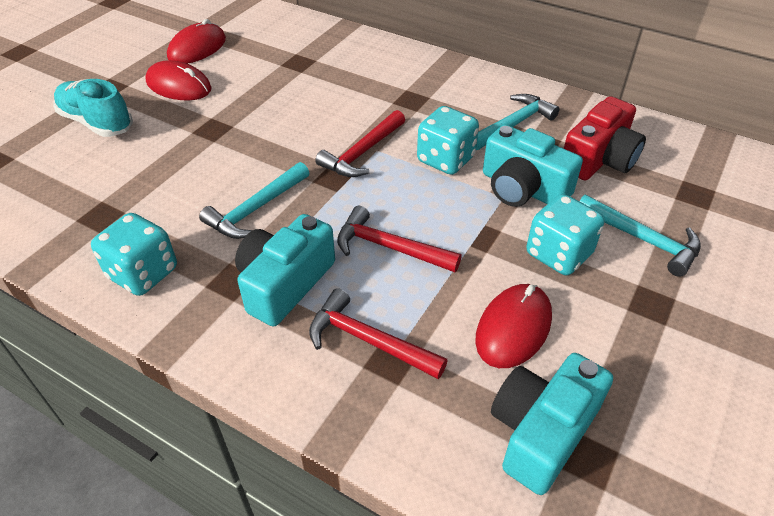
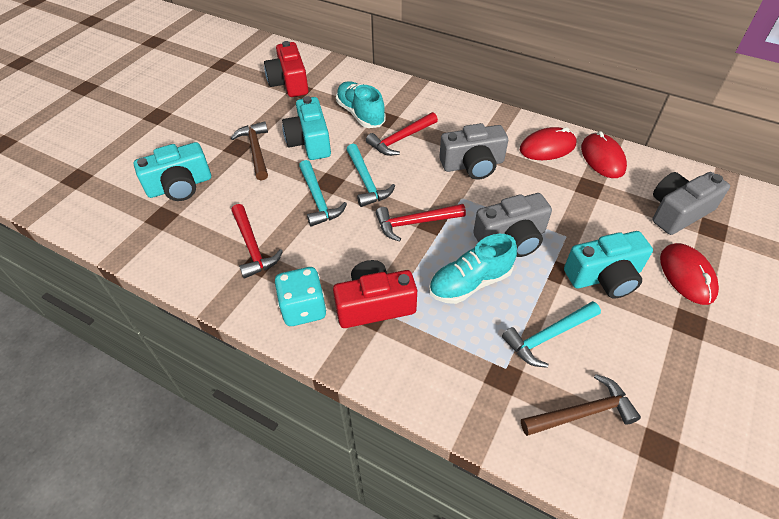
brown hammer: 0 -> 2
grey camera: 0 -> 3
red camera: 1 -> 2
turquoise dice: 3 -> 1
turquoise shoe: 1 -> 2

